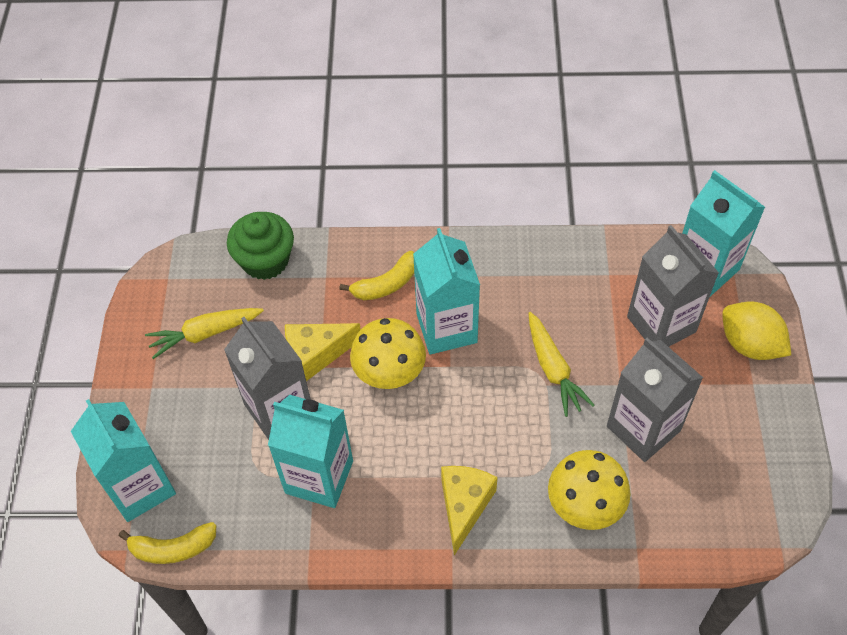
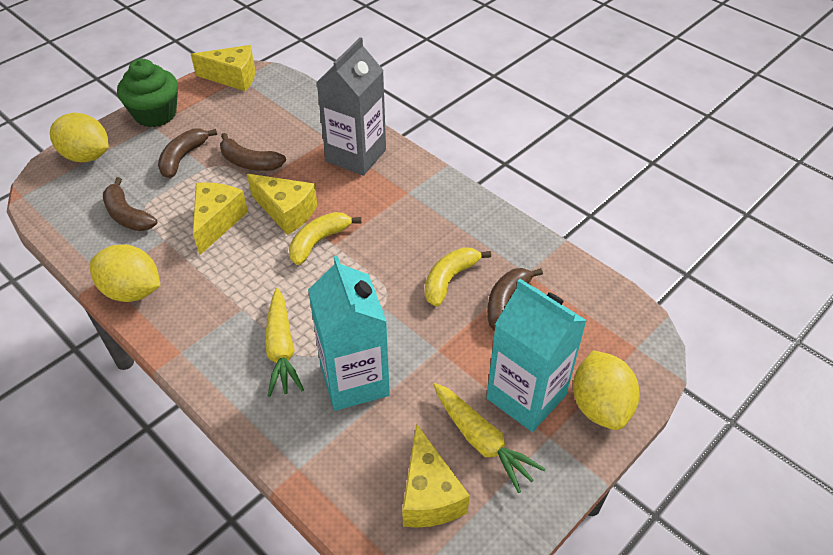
brown banana: 0 -> 4
grey carton: 3 -> 1
turquoise carton: 4 -> 2
yellow cheese: 2 -> 4
yellow lemon: 1 -> 3
yellow mushroom: 2 -> 0

